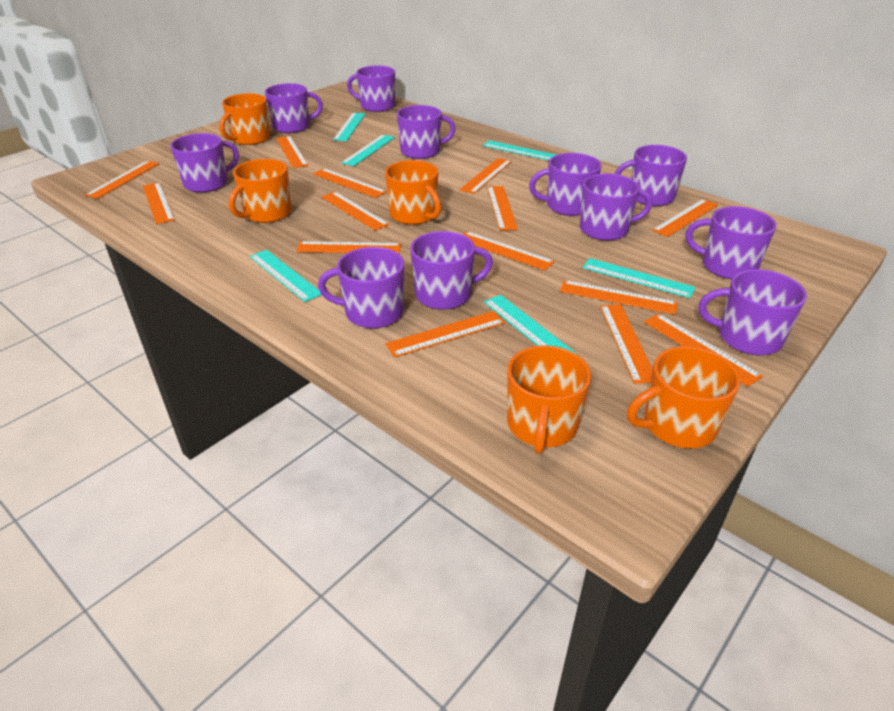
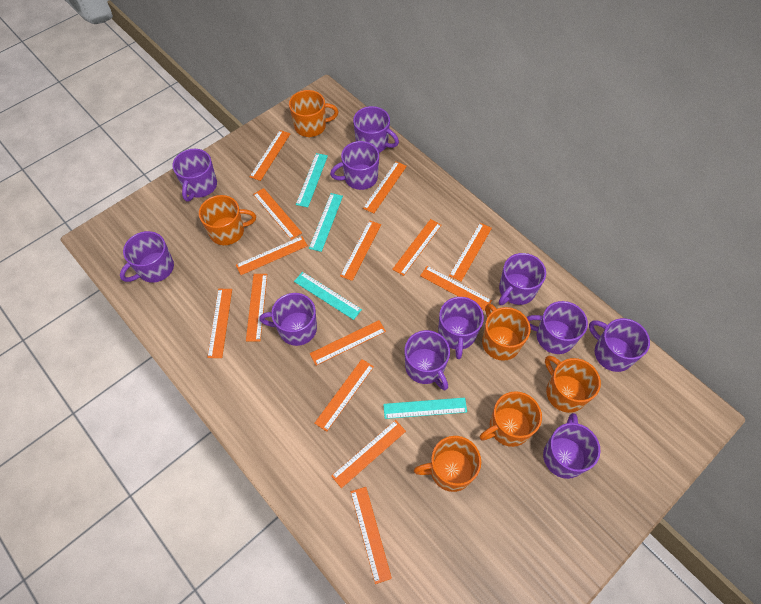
orange mug: 5 -> 6
turquoise ruler: 6 -> 4

